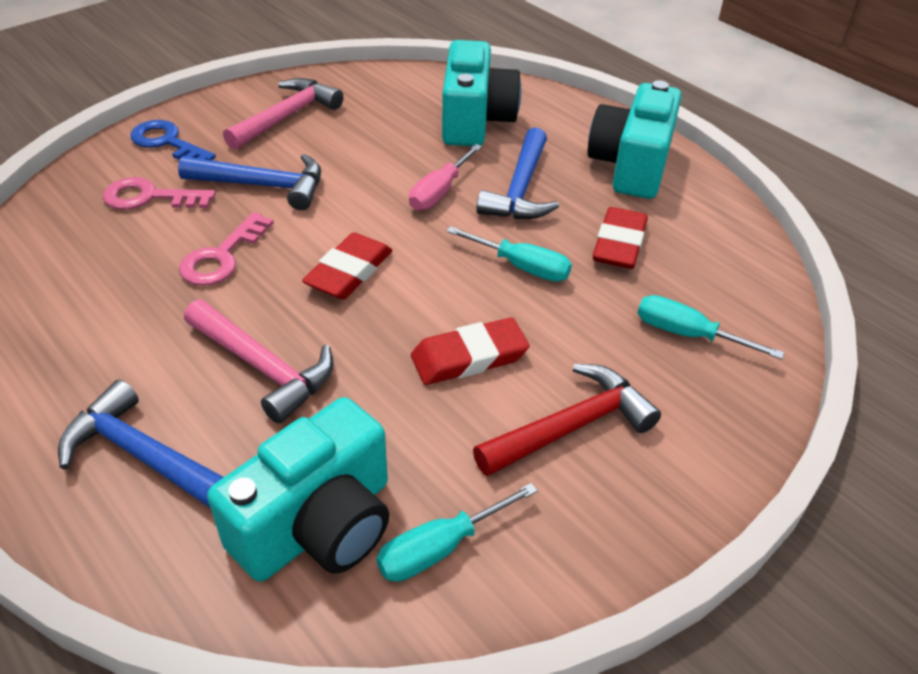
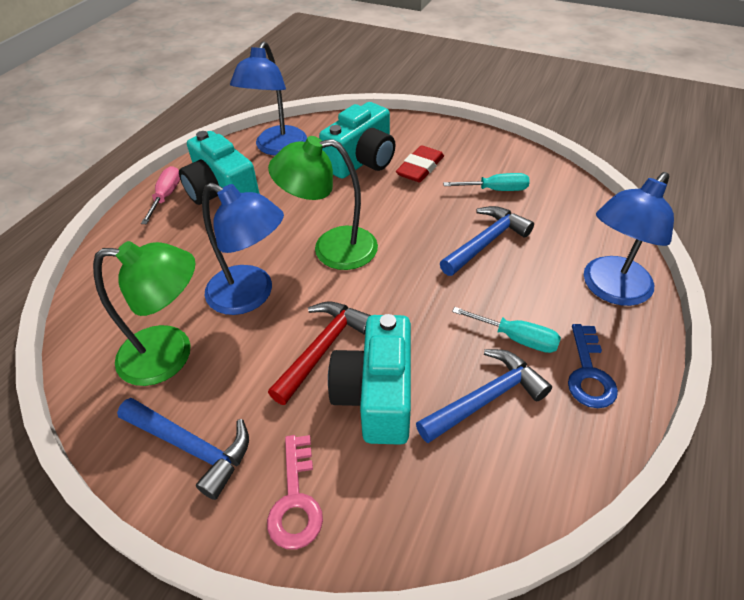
blue lamp: 0 -> 3
green lamp: 0 -> 2
pink hammer: 2 -> 0
pink key: 2 -> 1
red eraser: 3 -> 1
turquoise screwdriver: 3 -> 2

